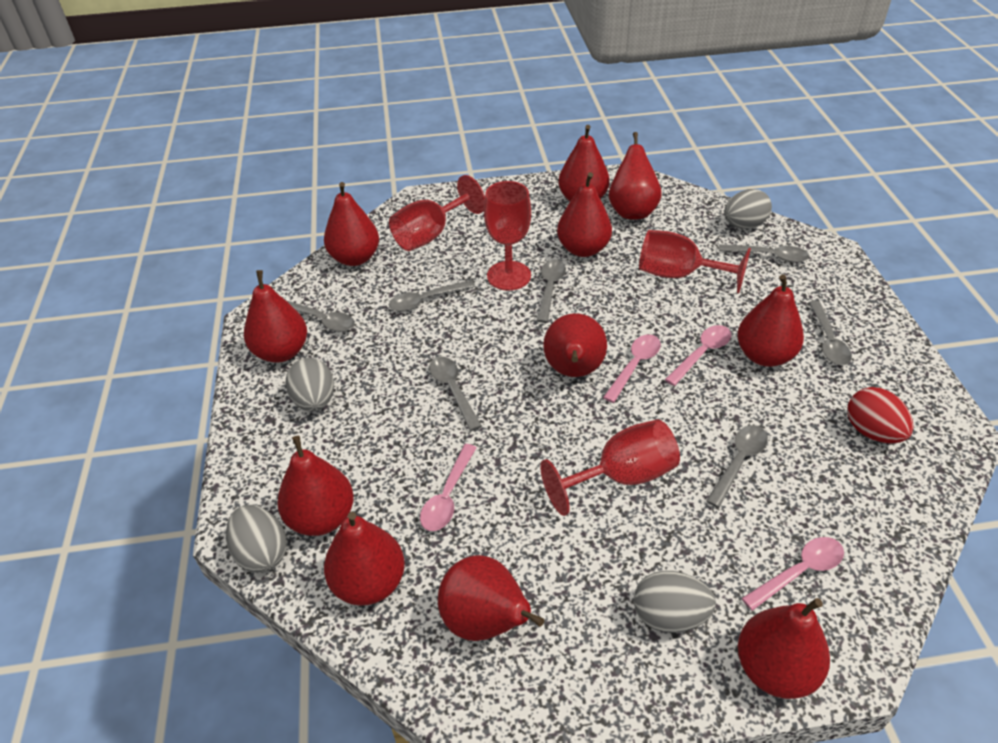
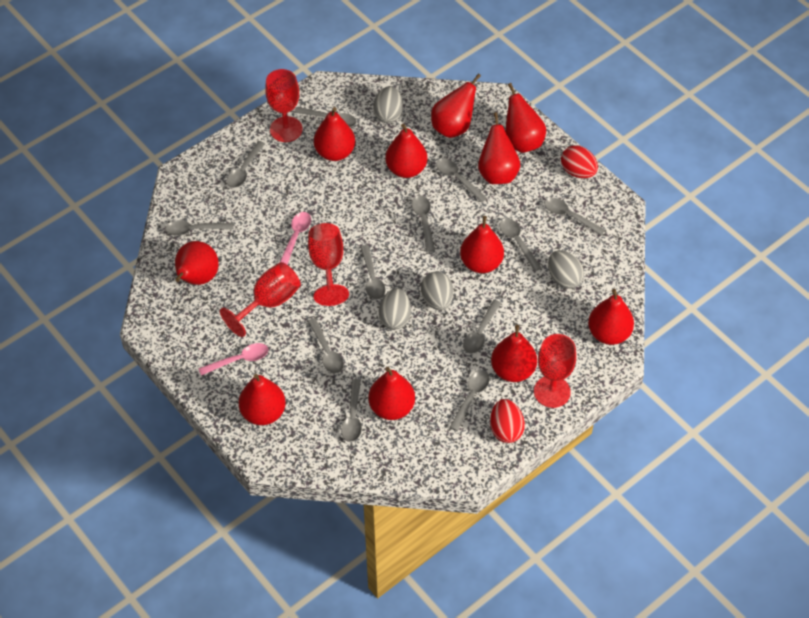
grey spoon: 7 -> 12
pink spoon: 4 -> 2
red egg: 1 -> 2

